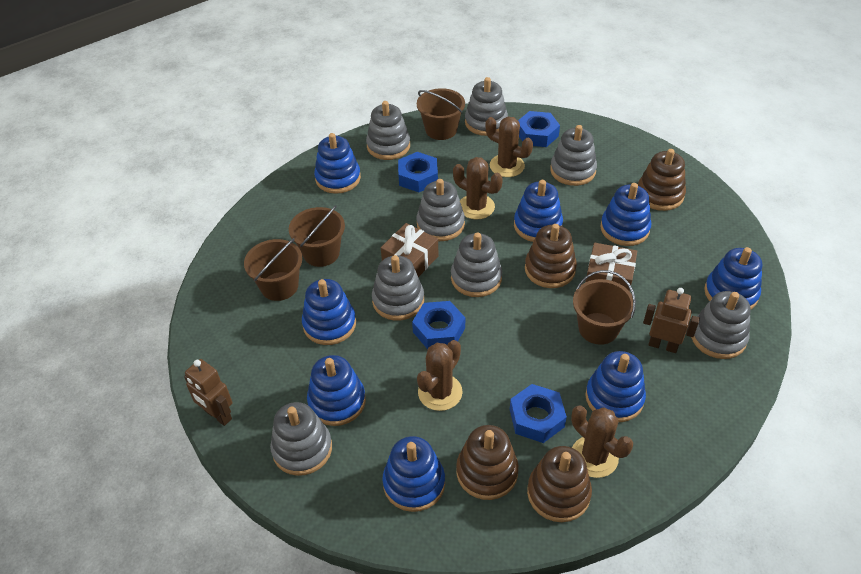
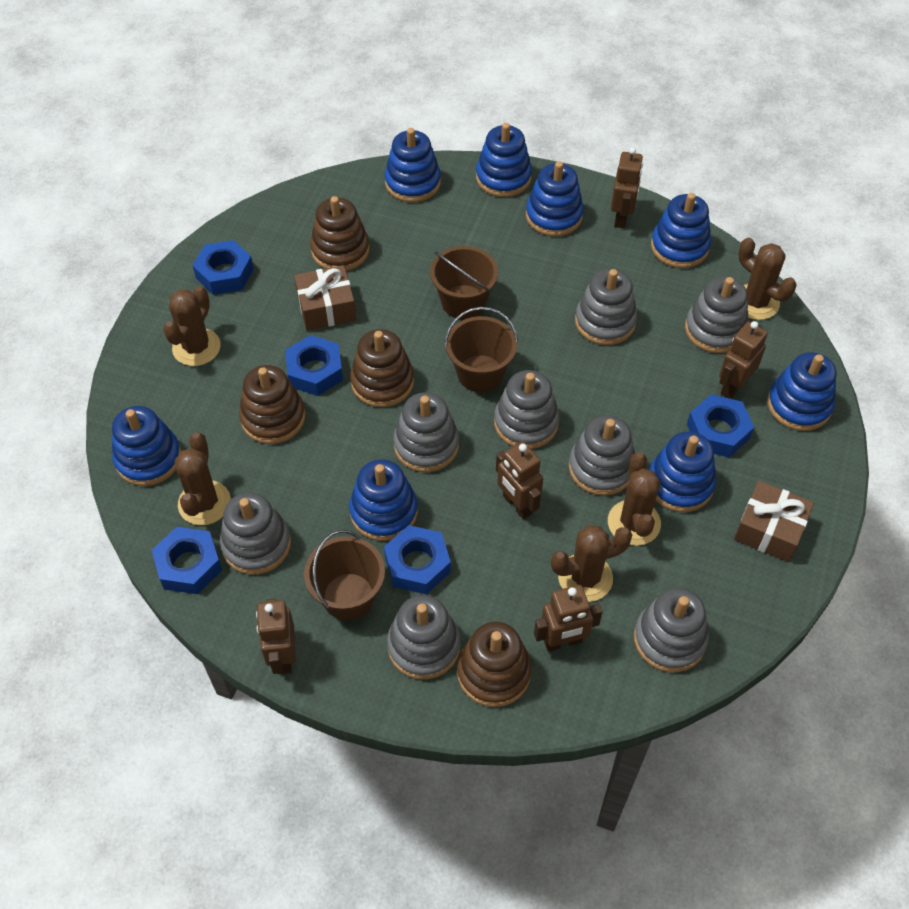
blue nut: 4 -> 5
brown bucket: 4 -> 3
brown cactus: 4 -> 5
brown robot: 2 -> 5

